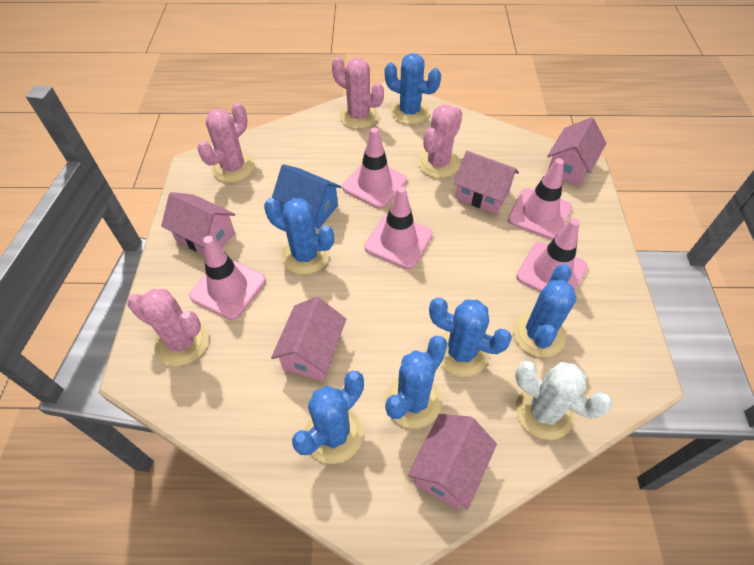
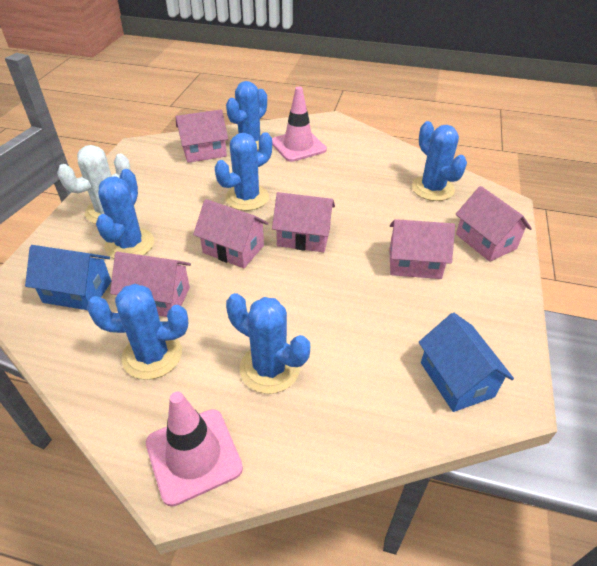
blue house: 1 -> 2
pink cactus: 4 -> 0
pink house: 5 -> 6
pink traffic cone: 5 -> 2

